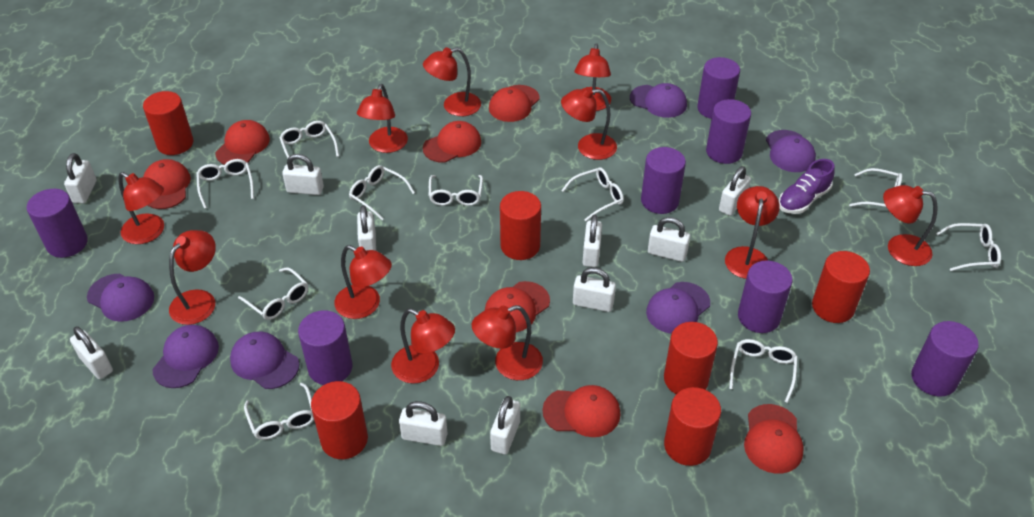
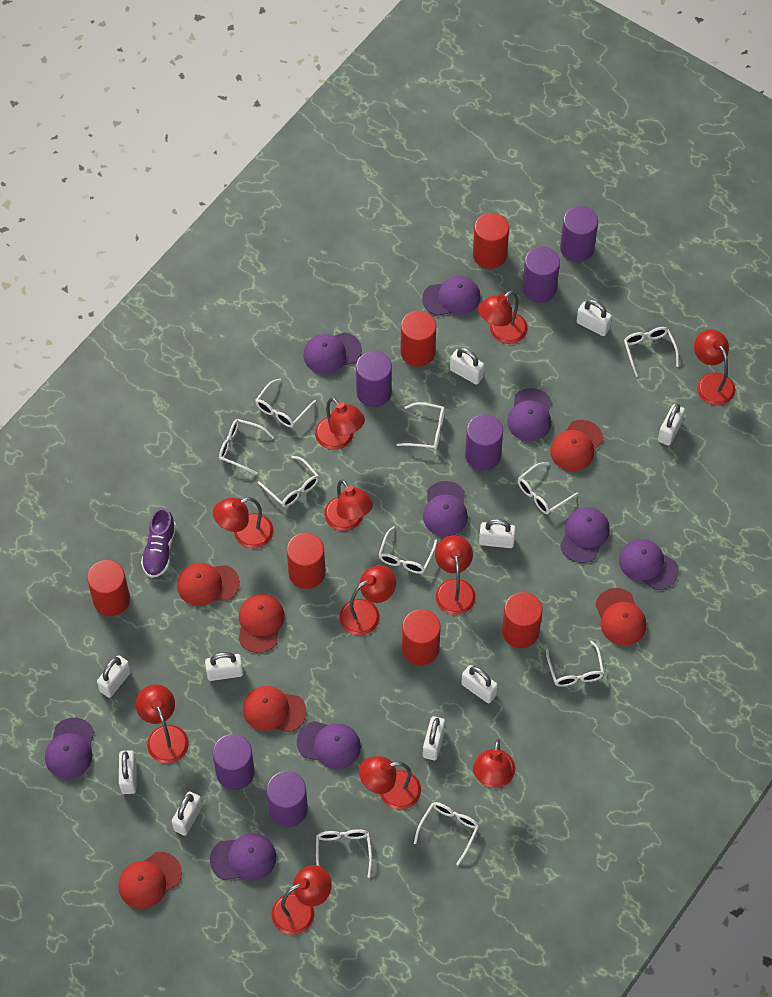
purple cap: 6 -> 9
purple cylinder: 7 -> 6
red cap: 7 -> 6

